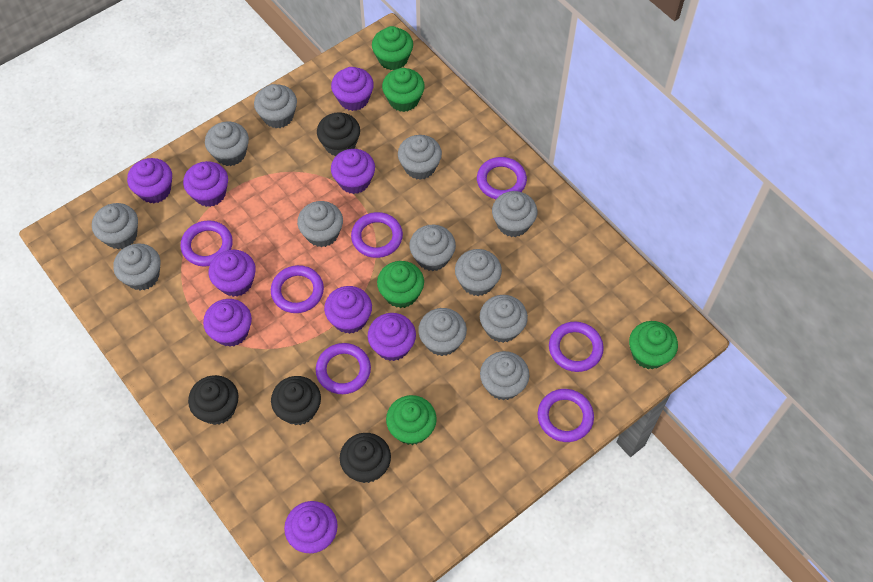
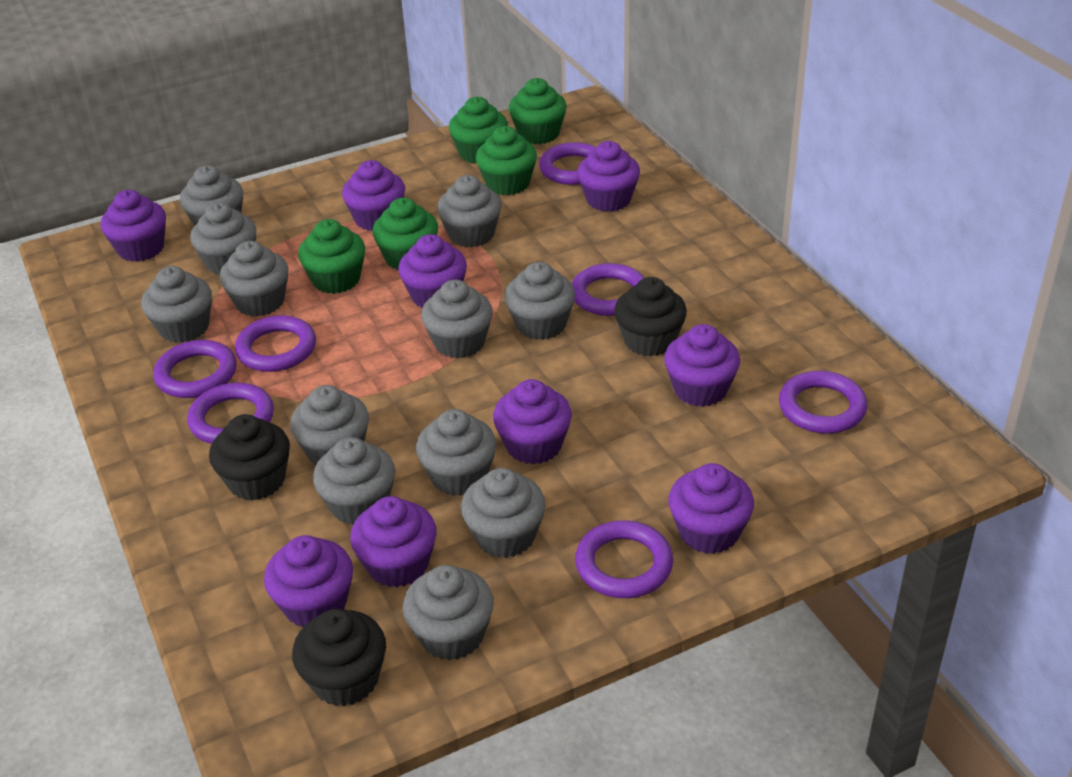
black cupcake: 4 -> 3

